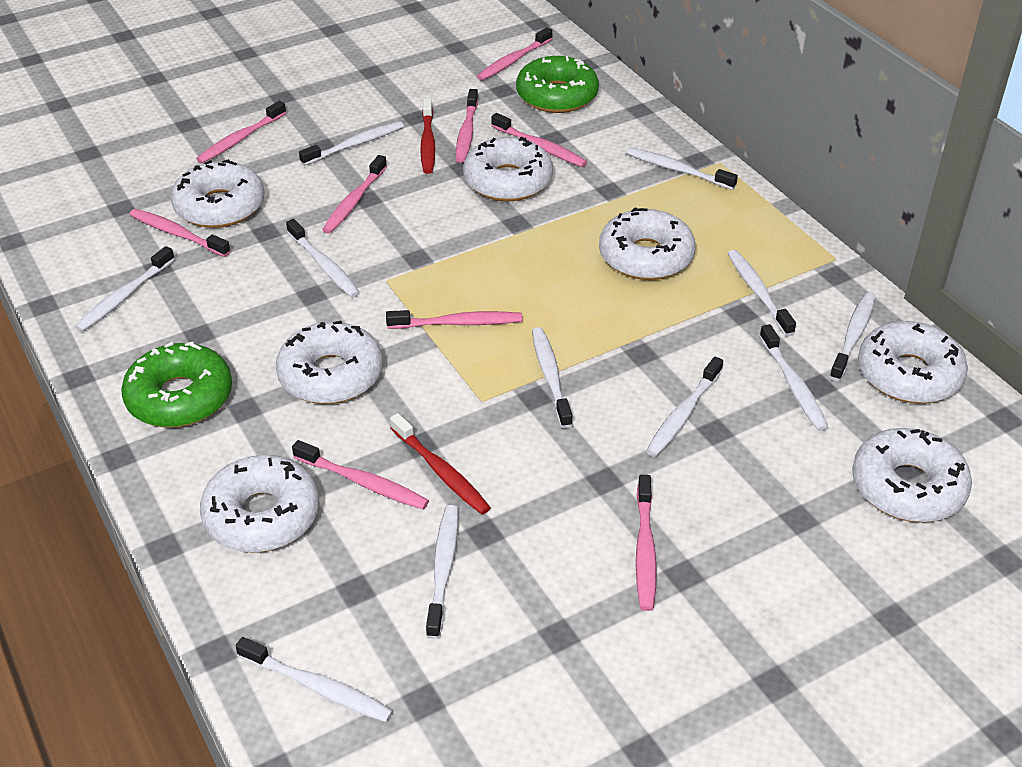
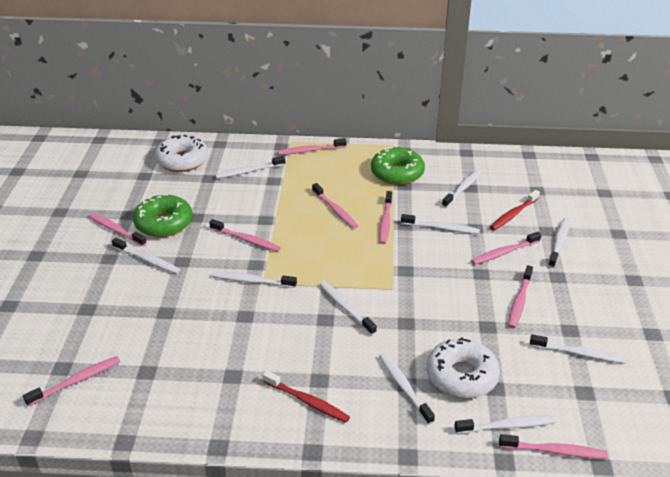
white donut: 7 -> 2
white toothbrush: 11 -> 10

